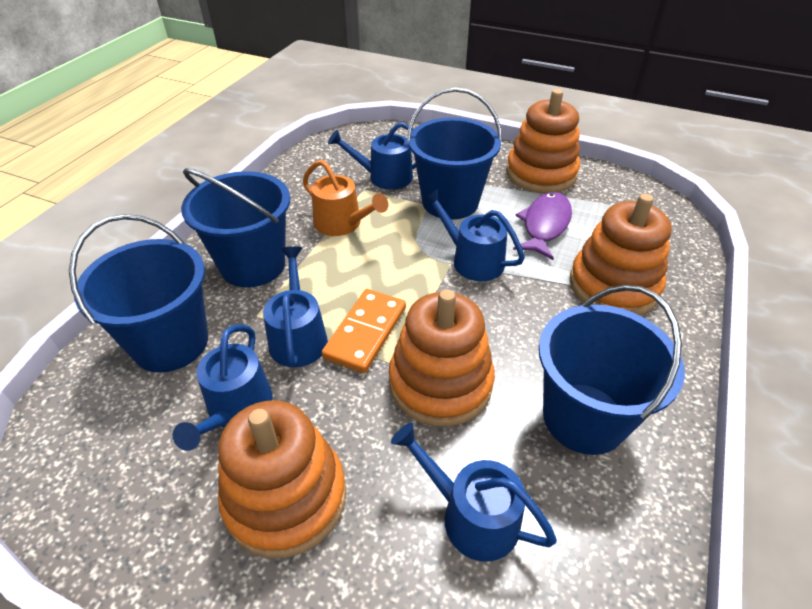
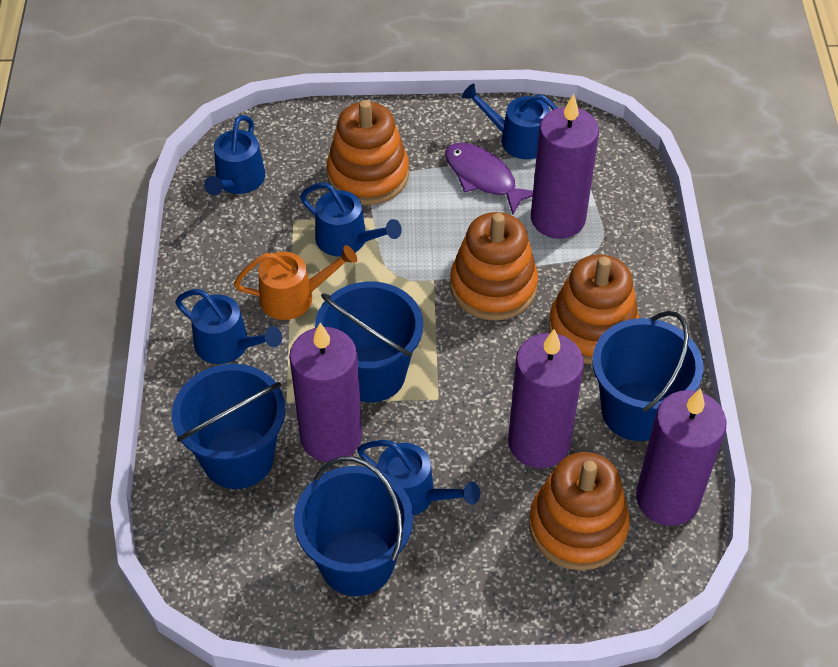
orange domino: 1 -> 0
purple candle: 0 -> 4

